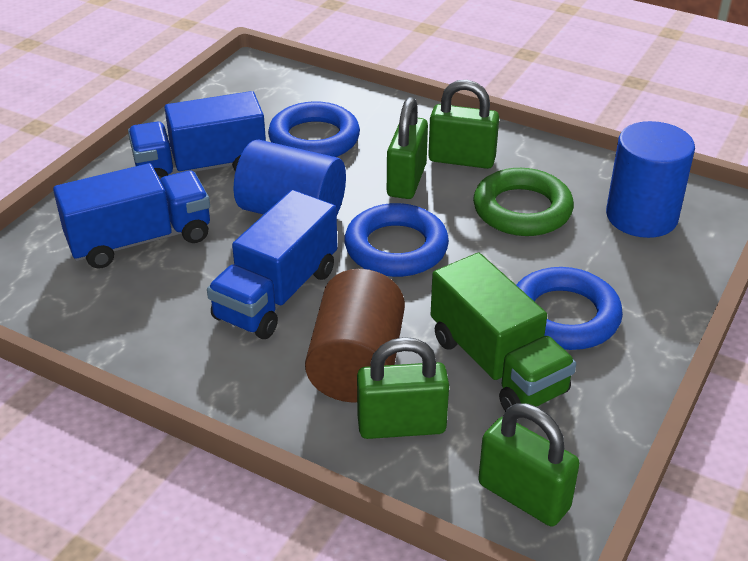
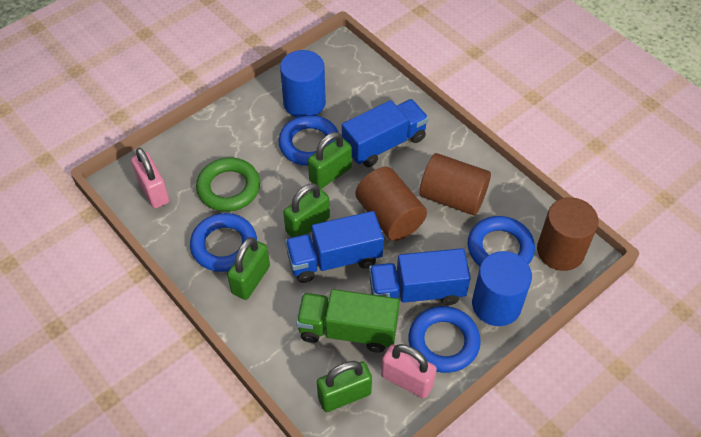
blue ring: 3 -> 4
brown cylinder: 1 -> 3
pink padlock: 0 -> 2

